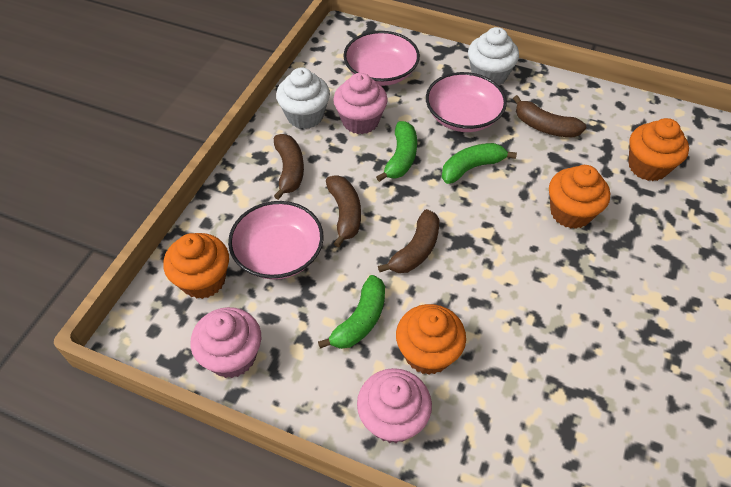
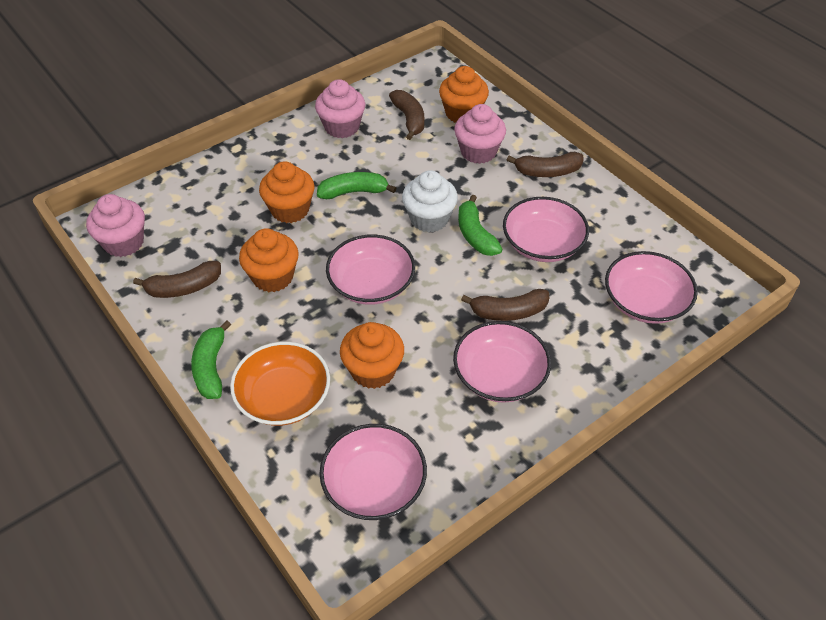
orange bowl: 0 -> 1
pink bowl: 3 -> 5
white cupcake: 2 -> 1

